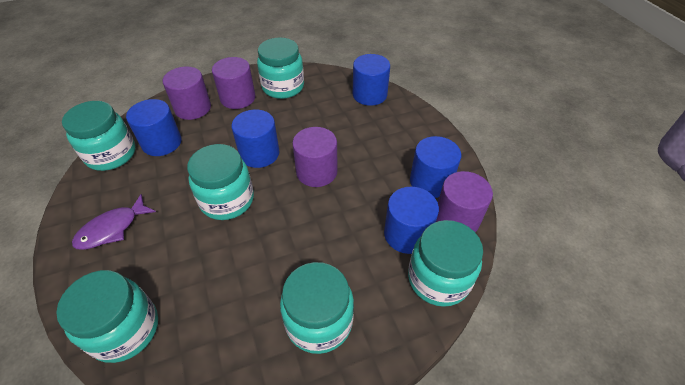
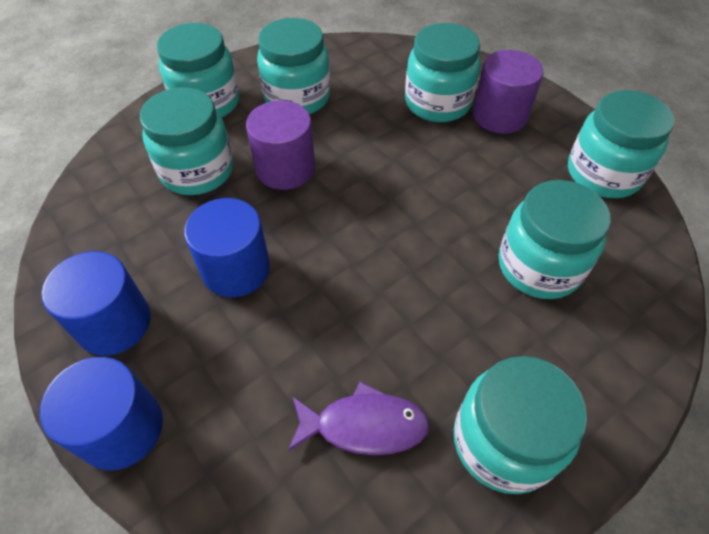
blue cylinder: 5 -> 3
purple cylinder: 4 -> 2
turquoise jar: 6 -> 7

